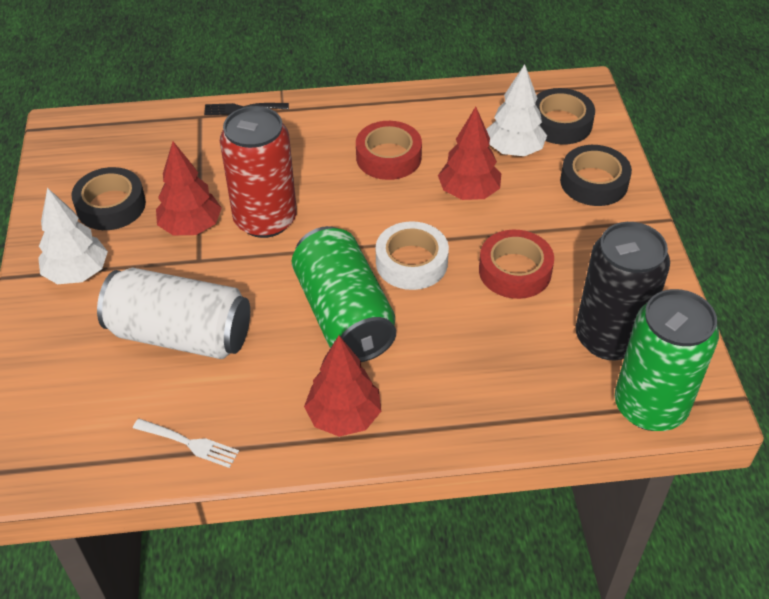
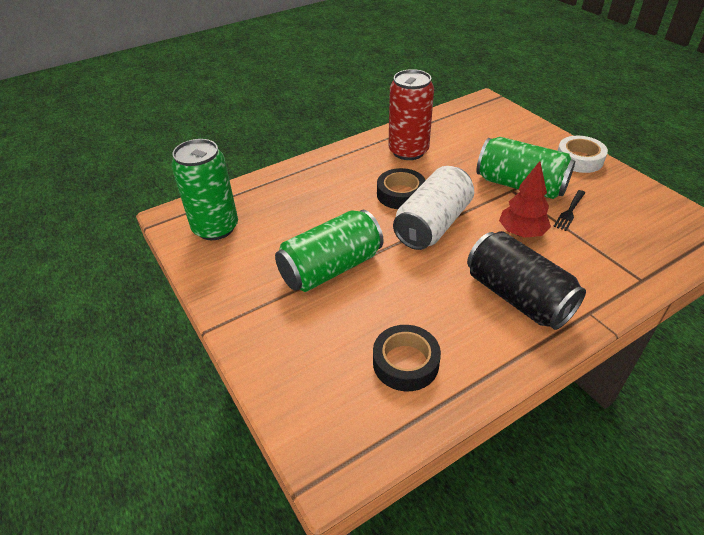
black tape: 3 -> 2
green can: 2 -> 3
red tape: 2 -> 0
red tree: 3 -> 1
white fork: 1 -> 0
white tree: 2 -> 0

